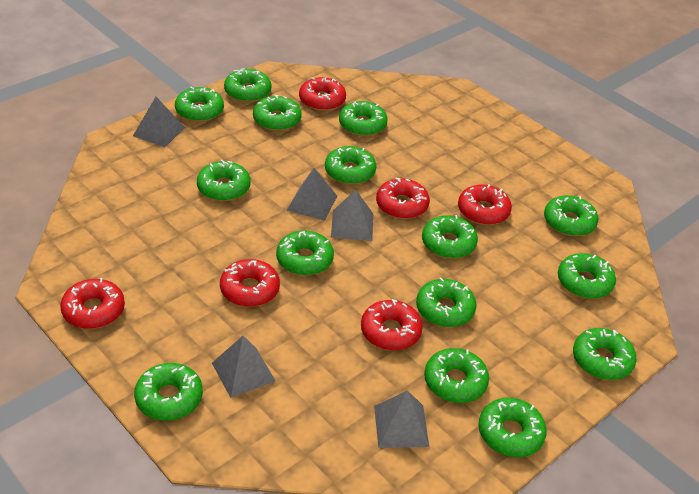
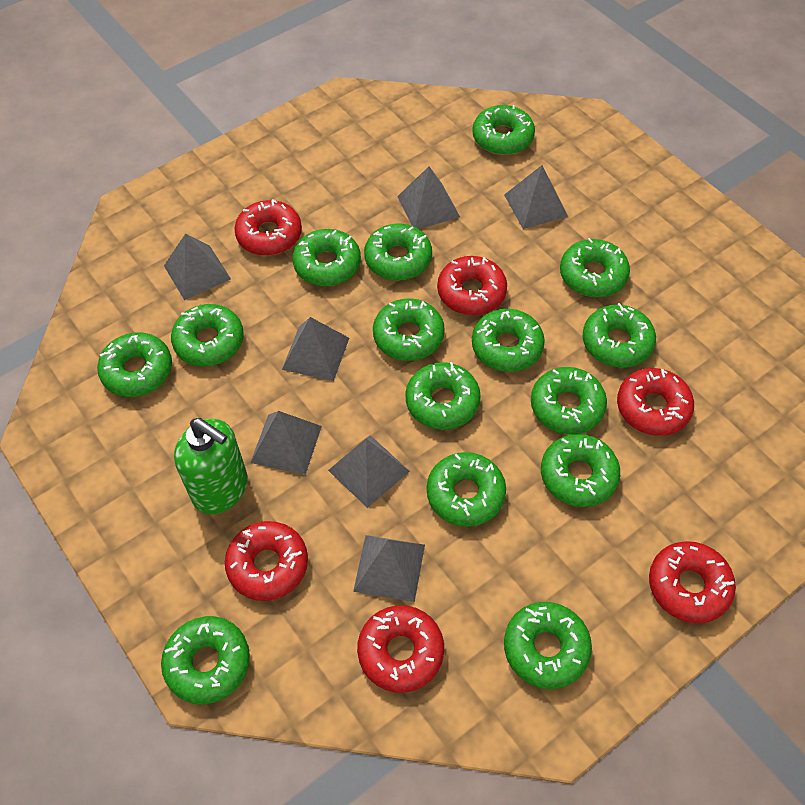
green soap dispenser: 0 -> 1
grey pyramid: 5 -> 7

